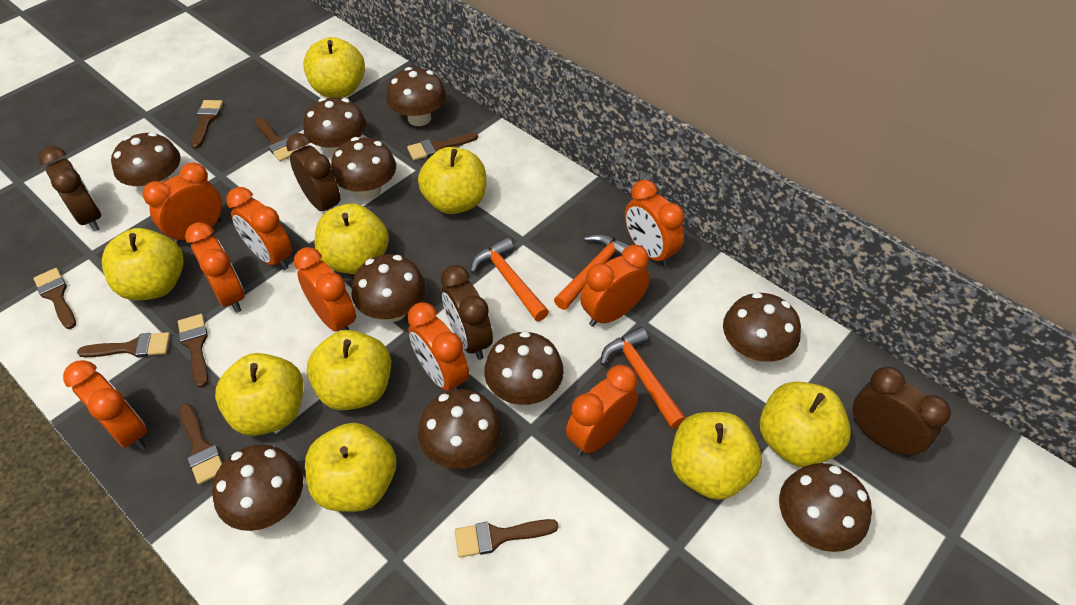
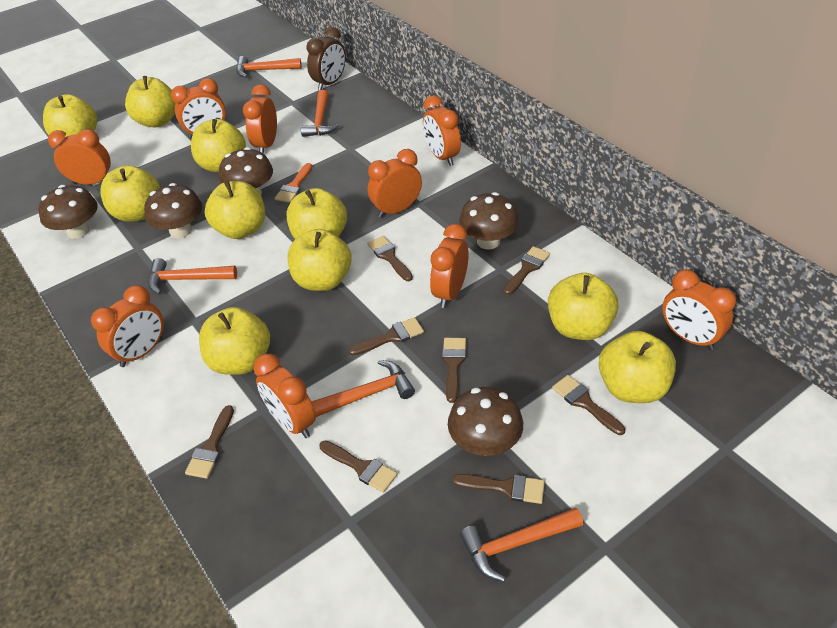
brown clock: 4 -> 1
brown mushroom: 10 -> 5
orange brush: 0 -> 1
orange hammer: 3 -> 5
yellow apple: 9 -> 10

